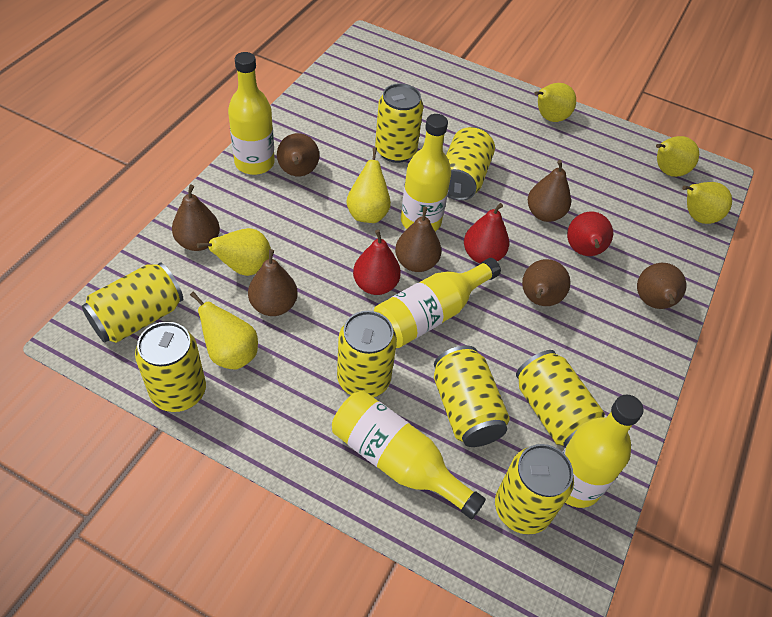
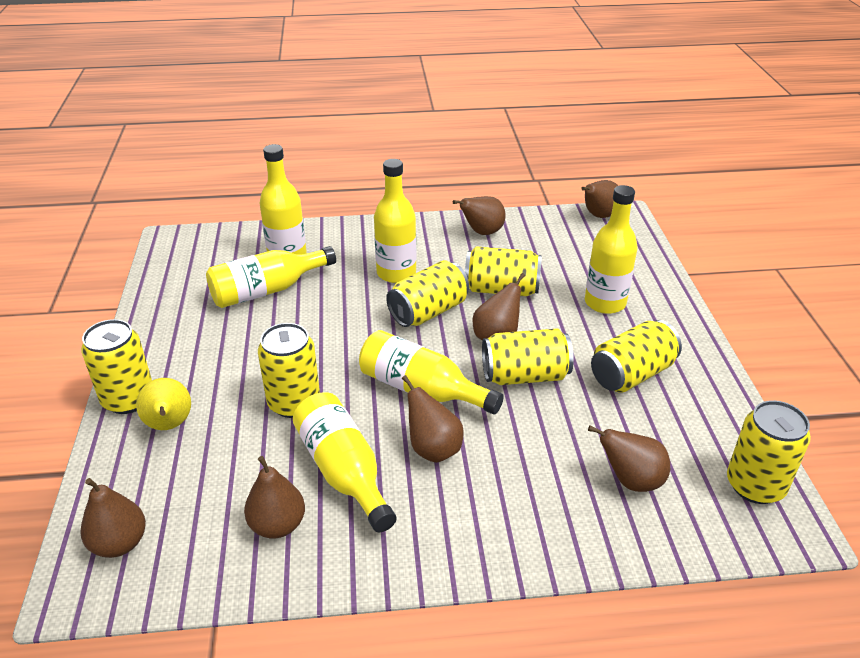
red pear: 3 -> 0
yellow bottle: 5 -> 6
yellow can: 8 -> 7
yellow pear: 6 -> 1

